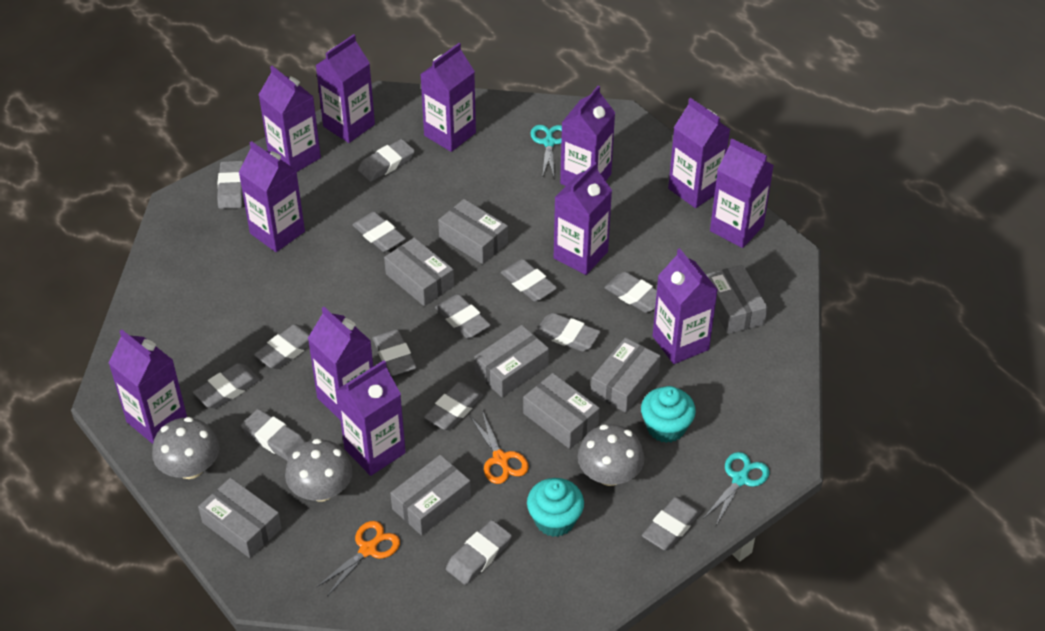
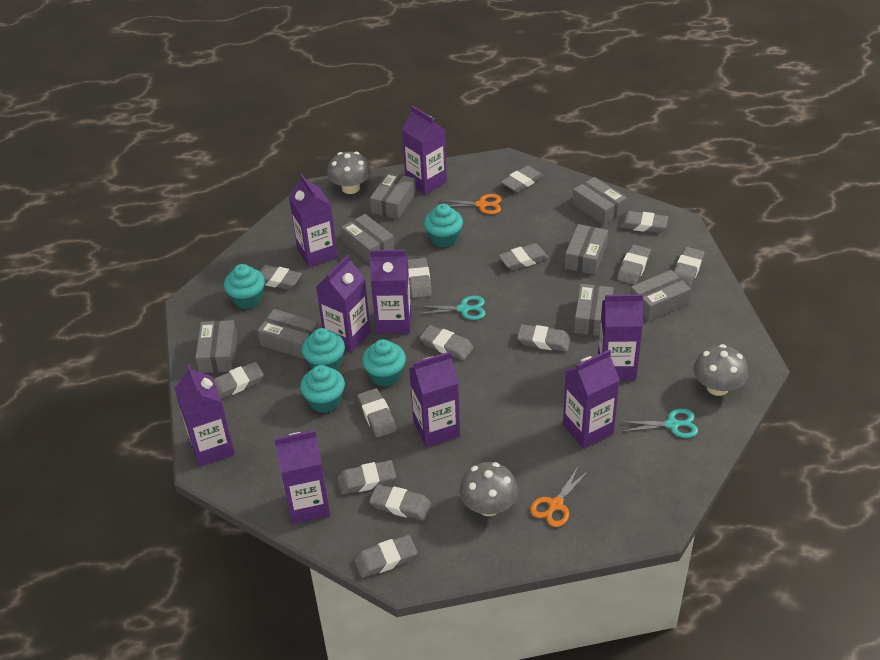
purple carton: 12 -> 9
turquoise cupcake: 2 -> 5

